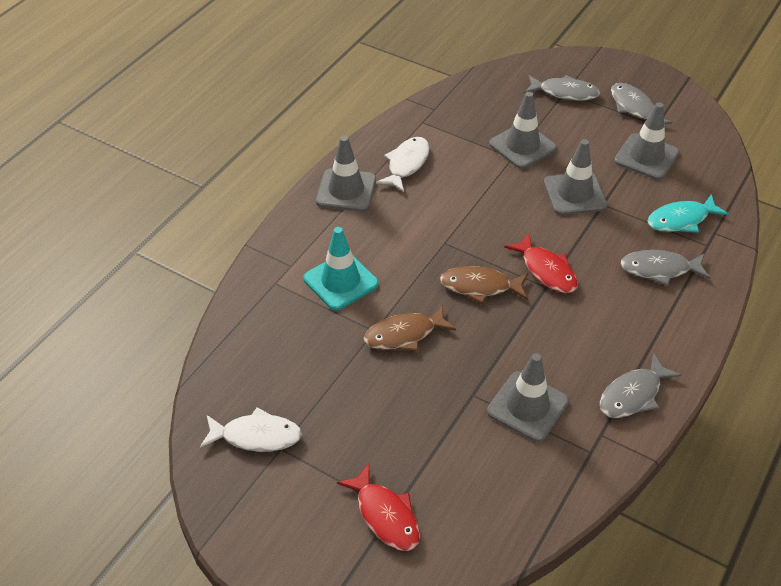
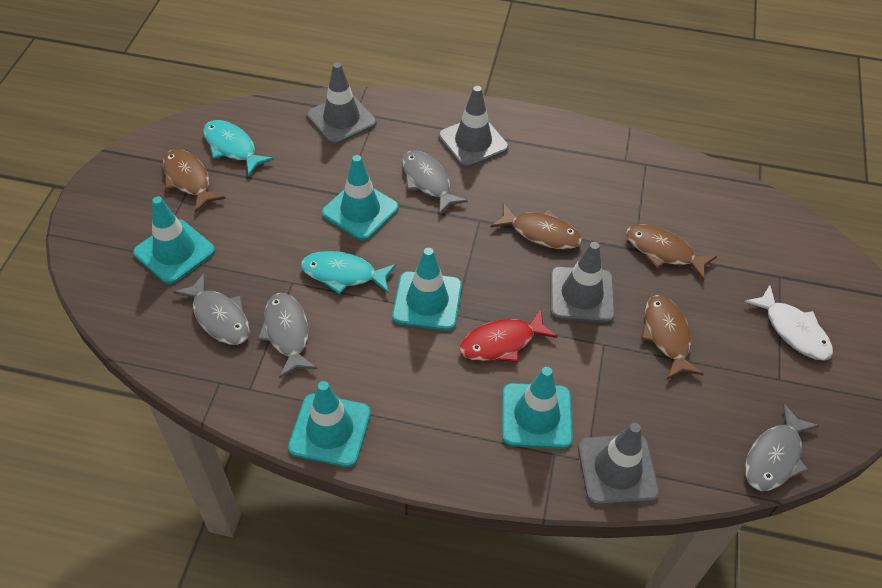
brown fish: 2 -> 4
grey traffic cone: 5 -> 4
red fish: 2 -> 1
turquoise fish: 1 -> 2
turquoise traffic cone: 1 -> 5
white fish: 2 -> 1

